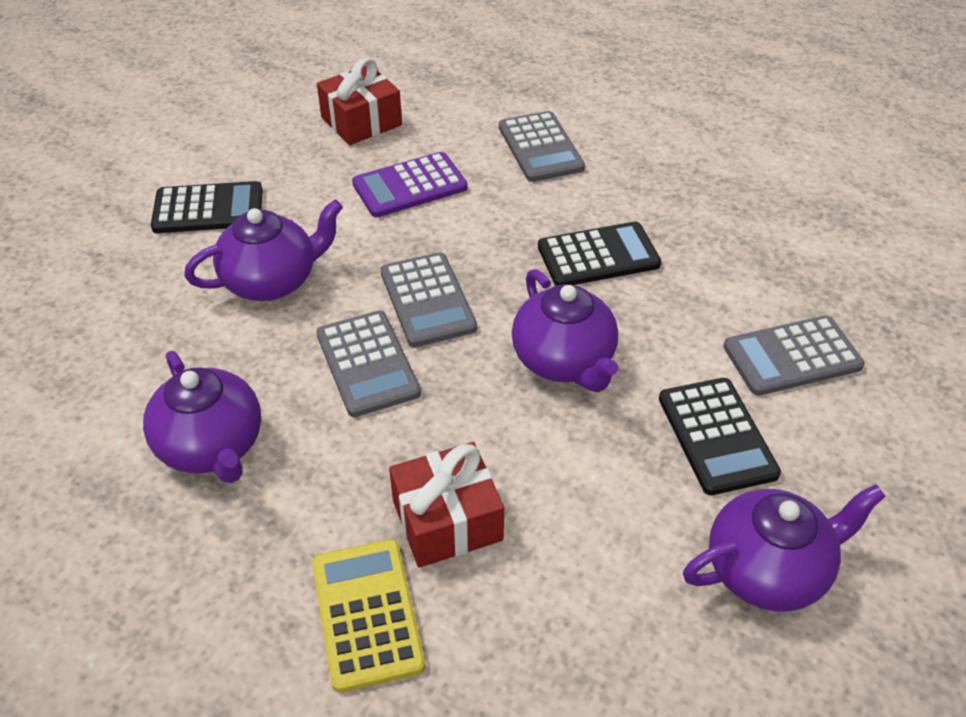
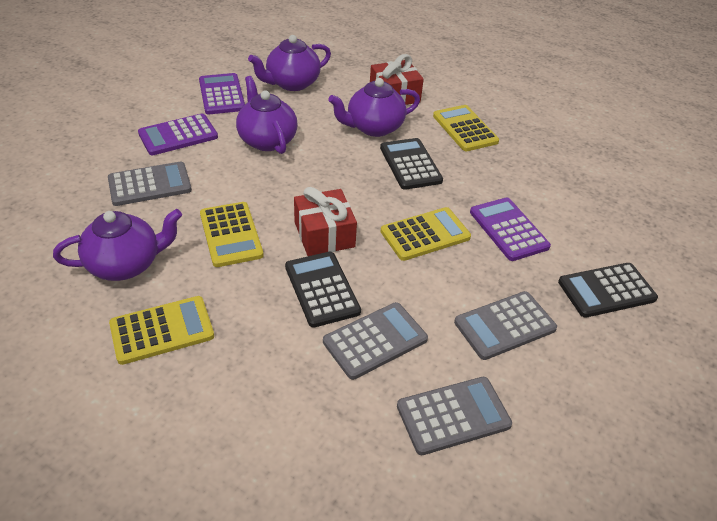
purple calculator: 1 -> 3
yellow calculator: 1 -> 4

